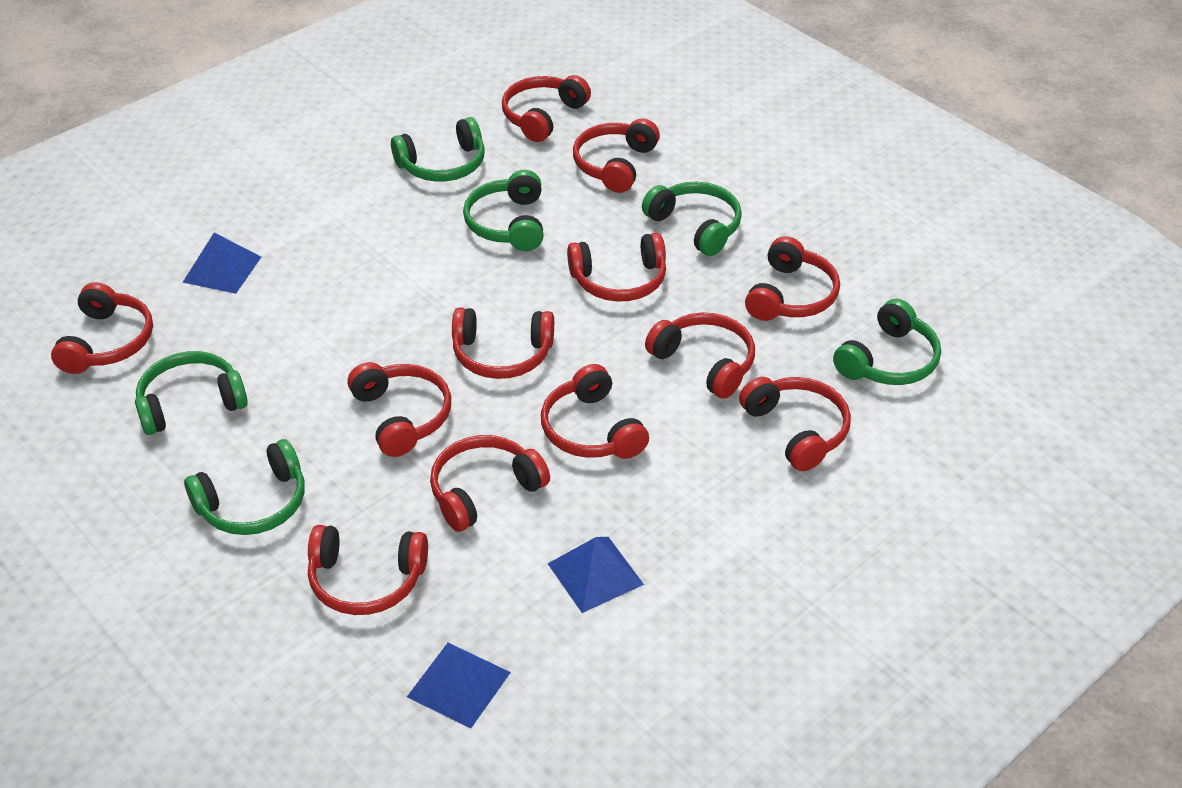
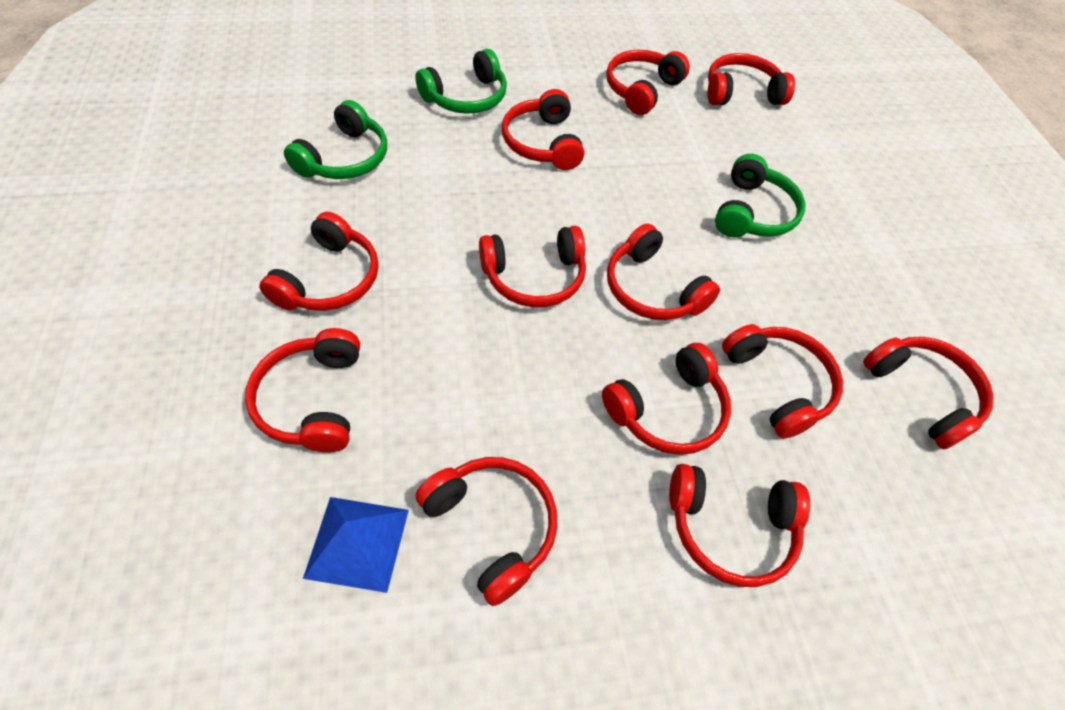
blue pyramid: 3 -> 1
green headphones: 6 -> 3

